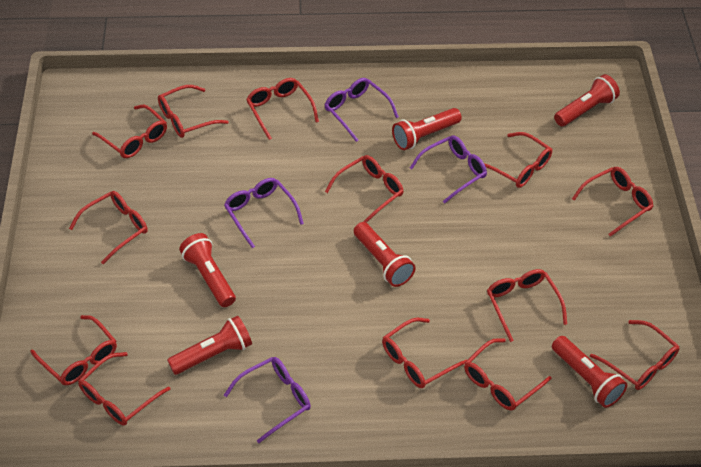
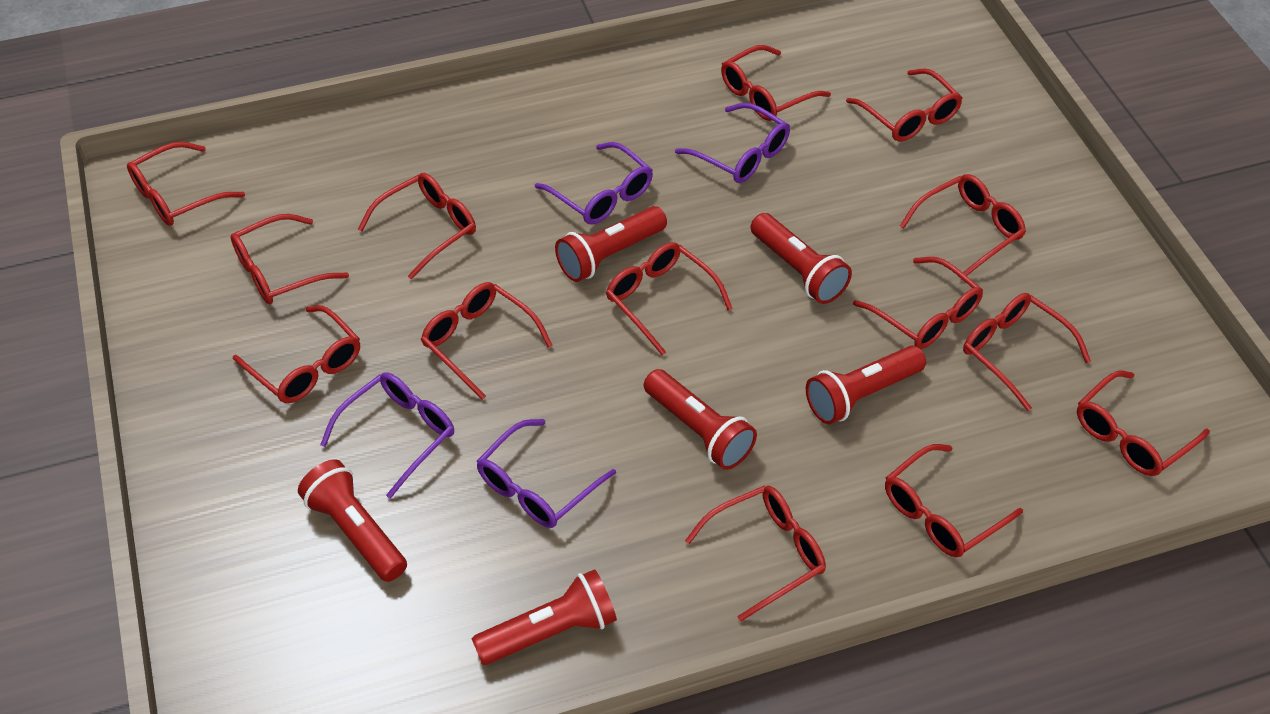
red glasses: 13 -> 14

